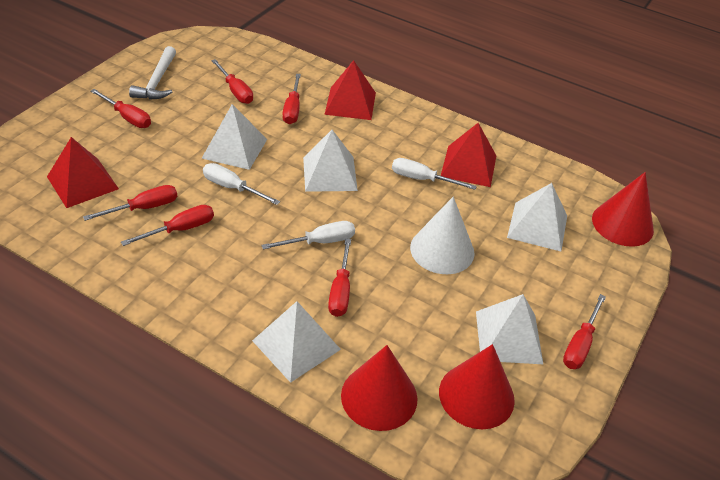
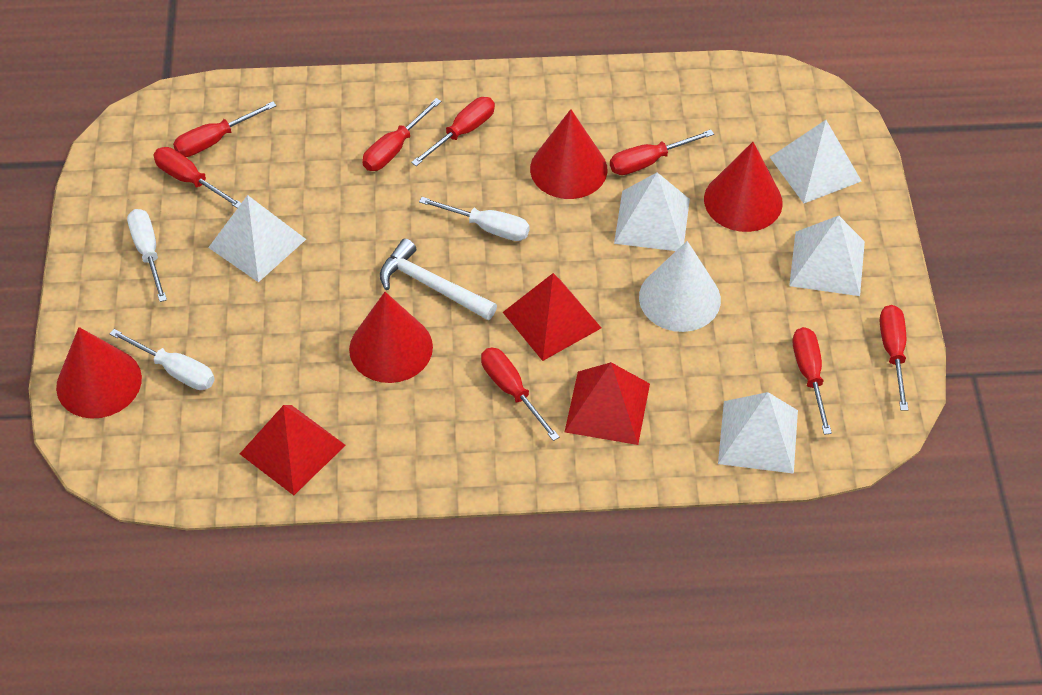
red cone: 3 -> 4
red screwdriver: 7 -> 8

